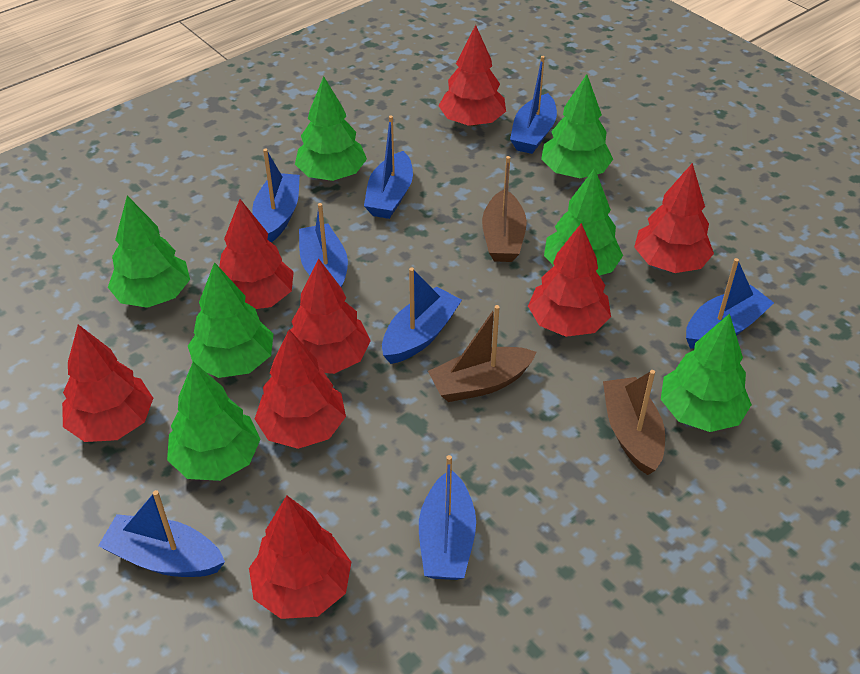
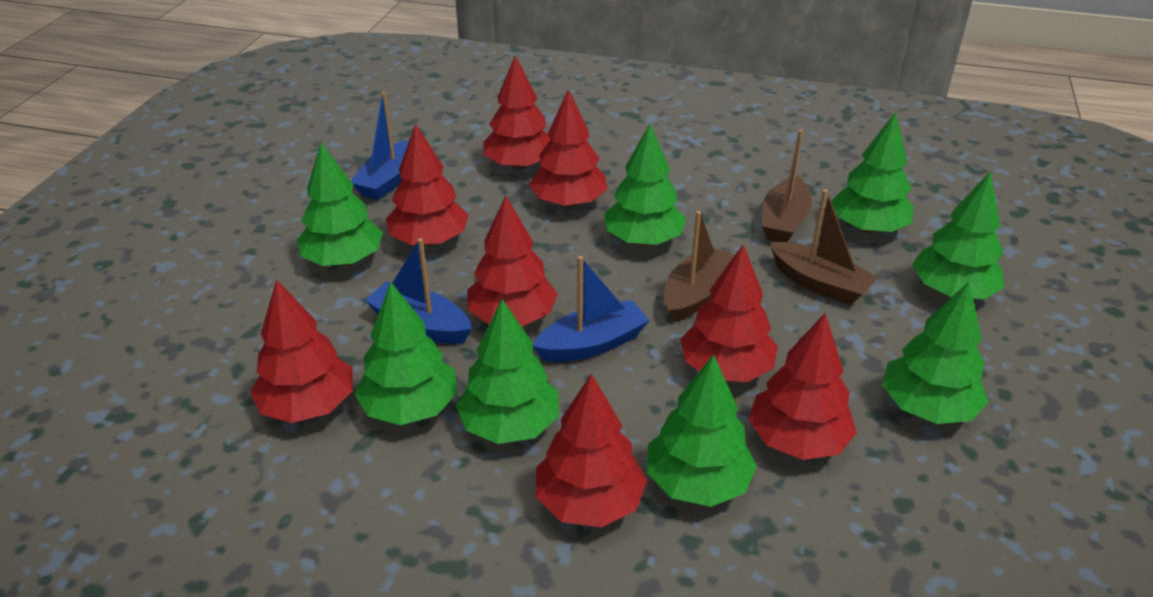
blue boat: 8 -> 3
green tree: 7 -> 8

